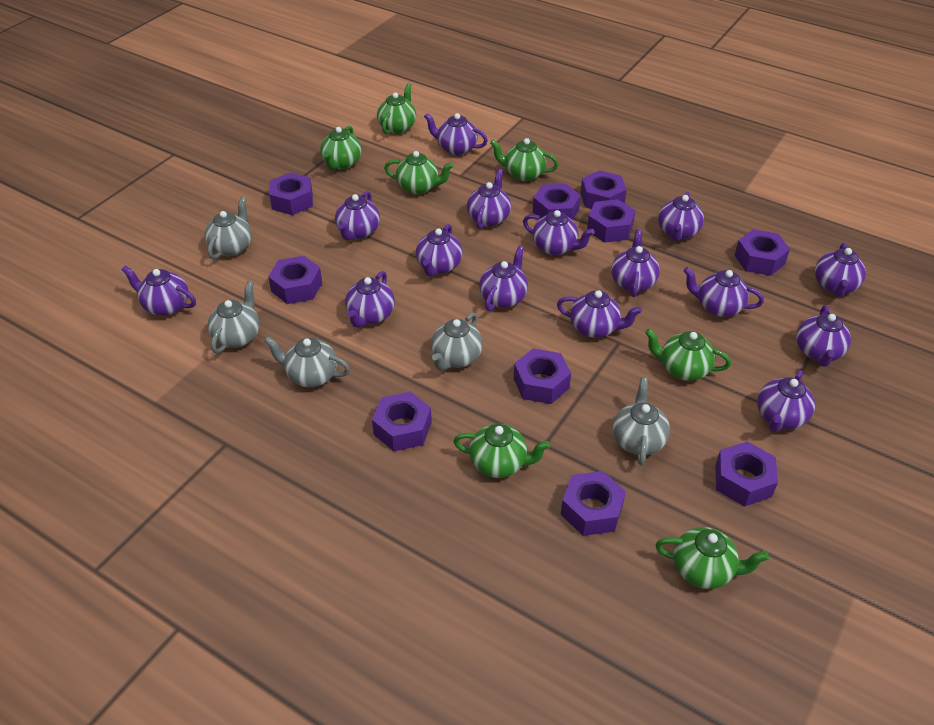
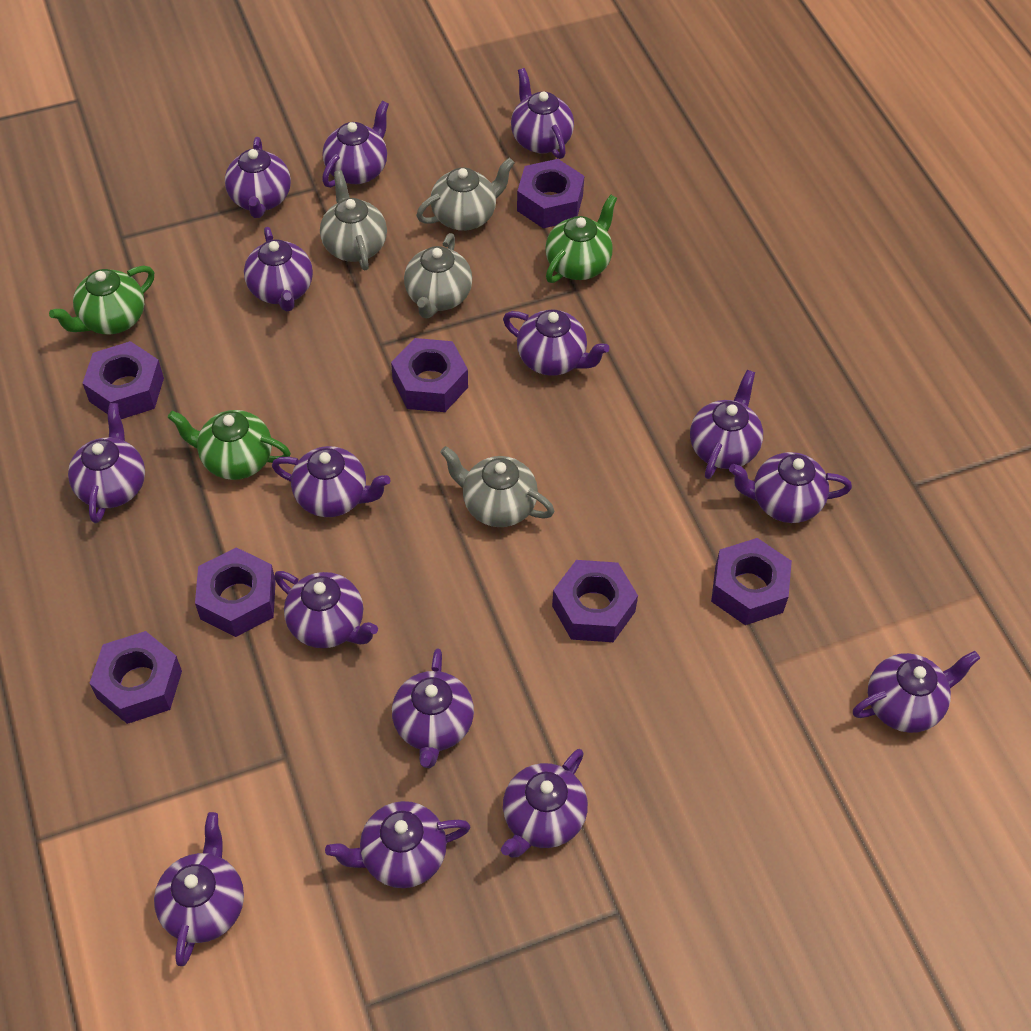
green teapot: 7 -> 3
grey teapot: 5 -> 4
purple nut: 10 -> 7

